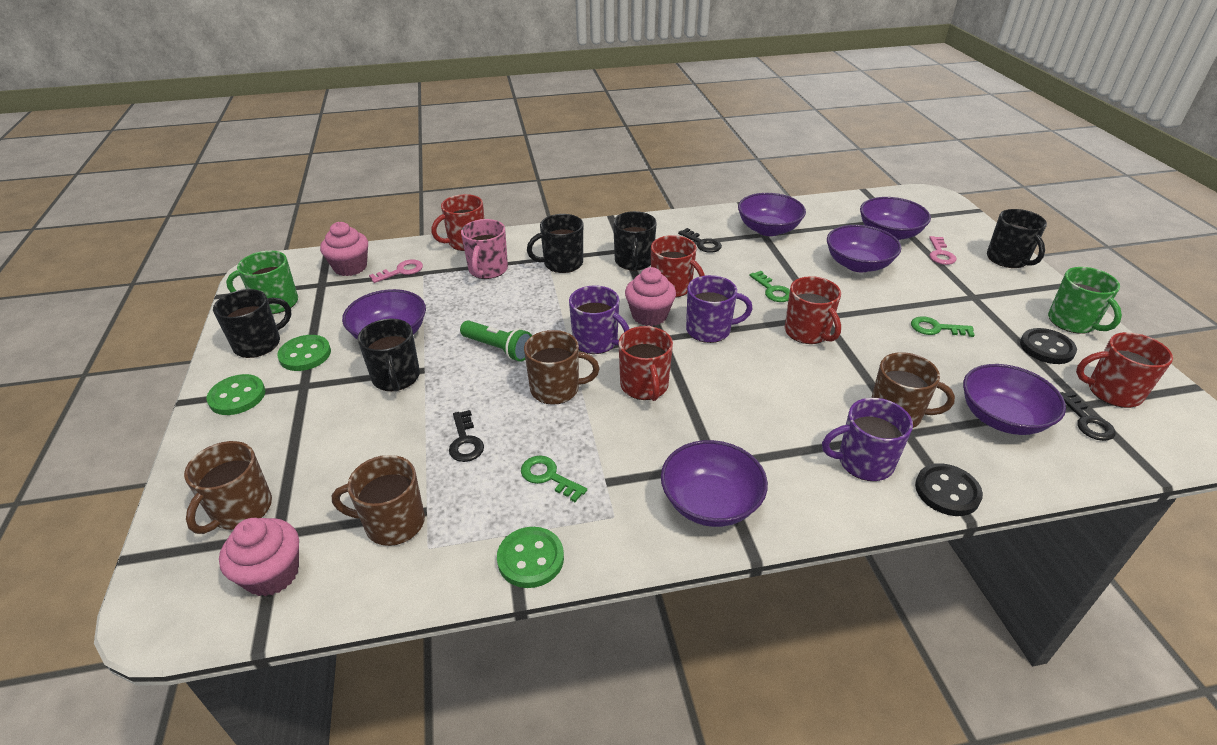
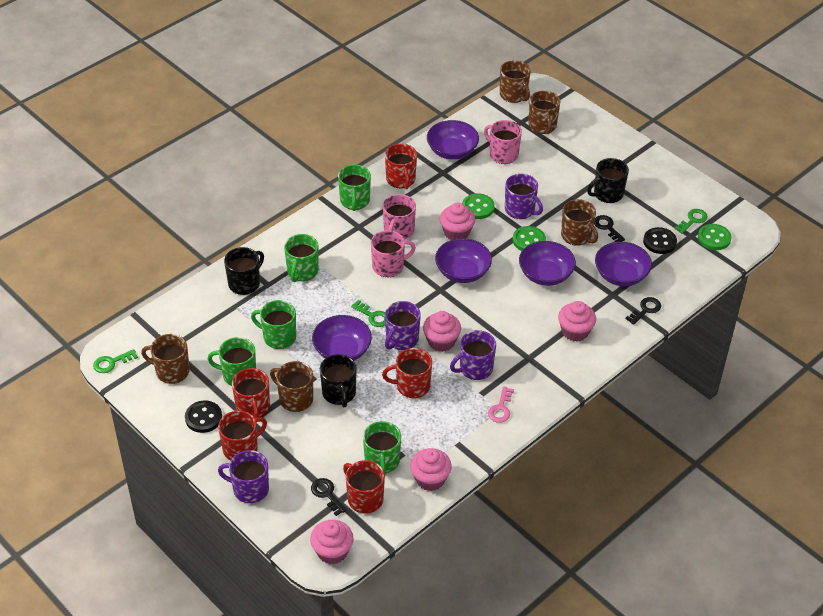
black mug: 5 -> 3
brown mug: 4 -> 5
green flashlight: 1 -> 0
green mug: 2 -> 5
pink cupcake: 3 -> 5
pink key: 2 -> 1
pink mug: 1 -> 3
purple bowl: 6 -> 5
purple mug: 3 -> 4

